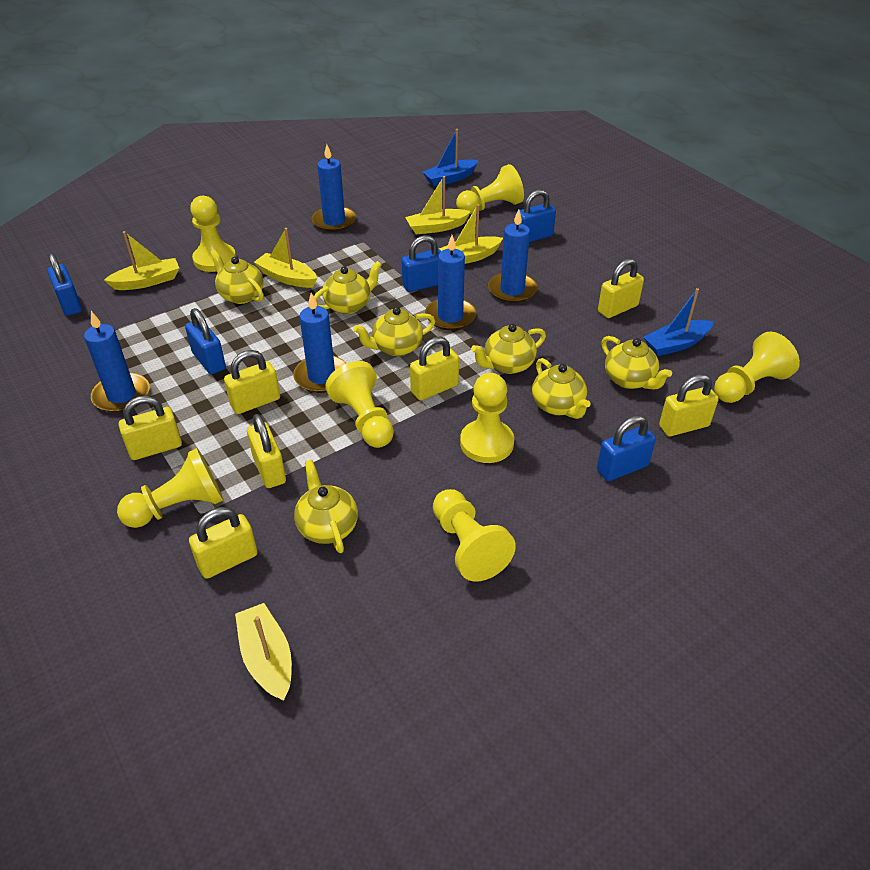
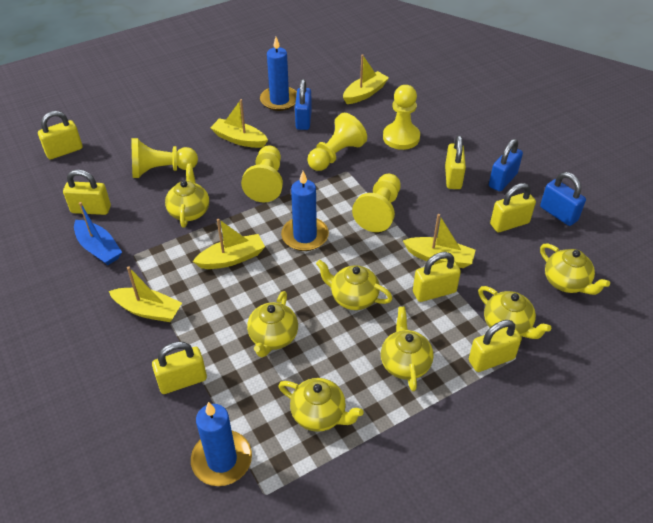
blue boat: 2 -> 1
blue candle: 5 -> 3
blue padlock: 5 -> 3
yellow pawn: 7 -> 5

